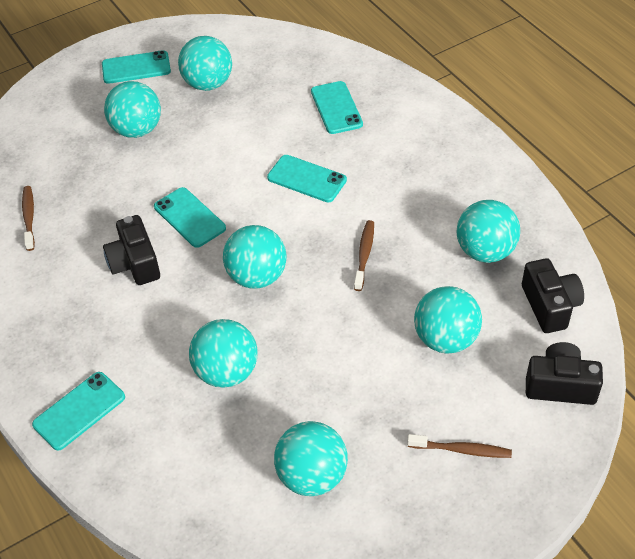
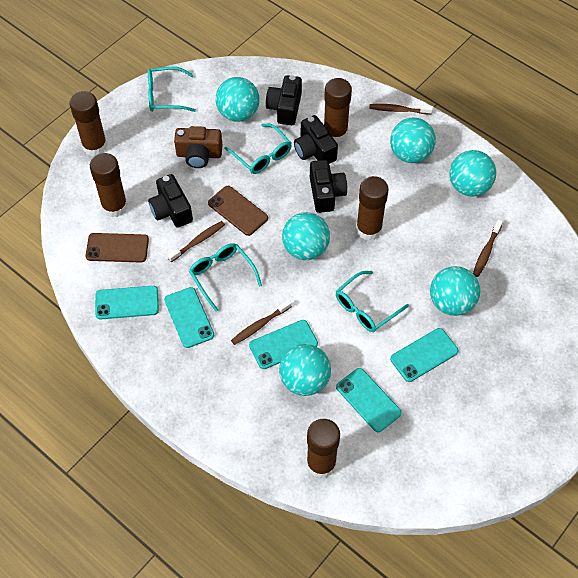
black camera: 3 -> 4
brown camera: 0 -> 1
brown glue stick: 0 -> 5
brown phone: 0 -> 2
brown toothbrush: 3 -> 4
turquoise ball: 7 -> 6
turquoise glasses: 0 -> 4

